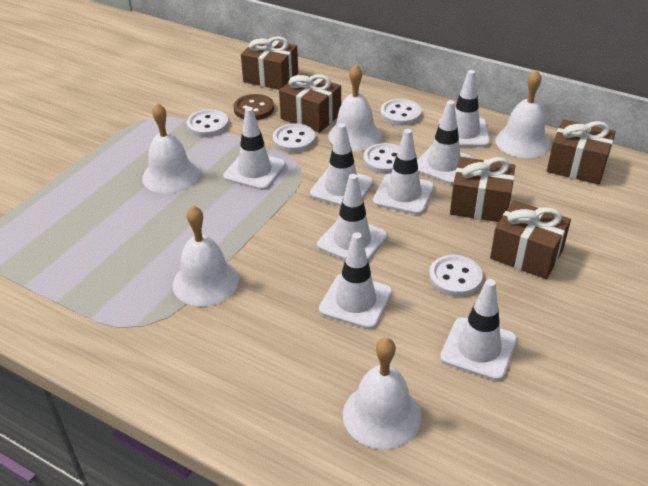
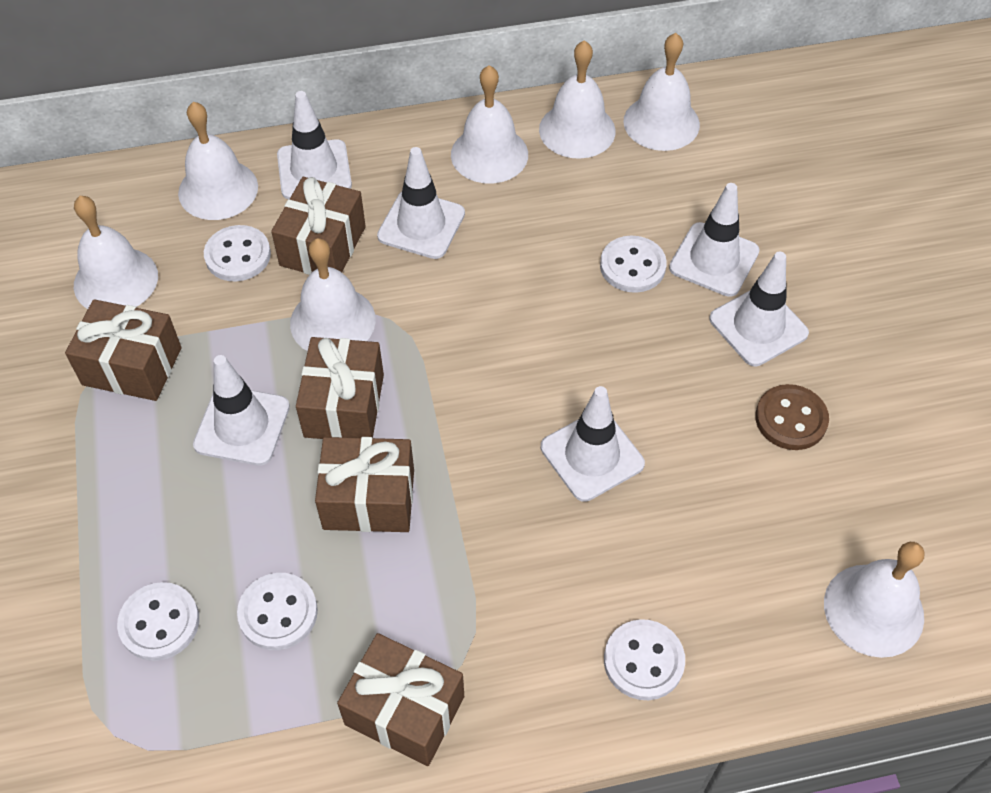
white bell: 5 -> 7
white traffic cone: 8 -> 6

